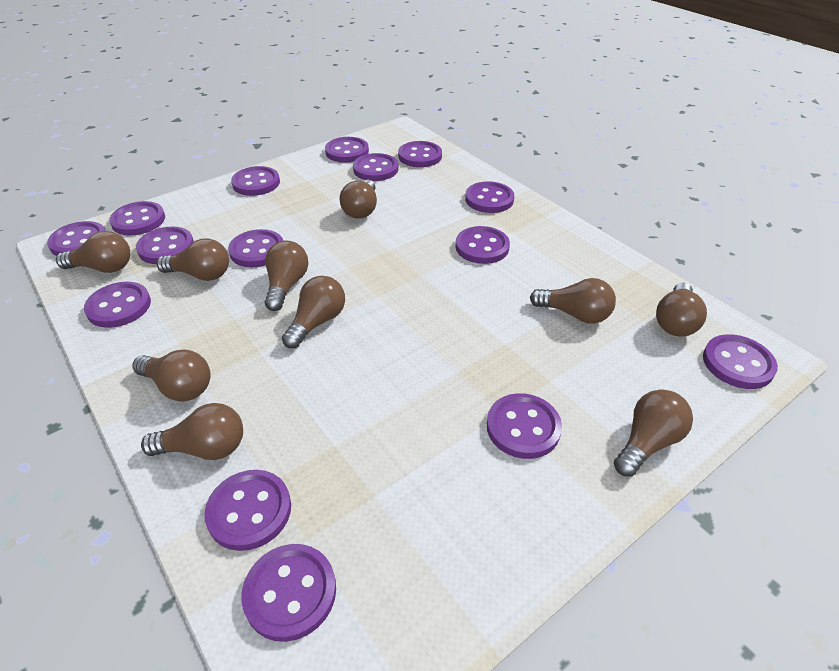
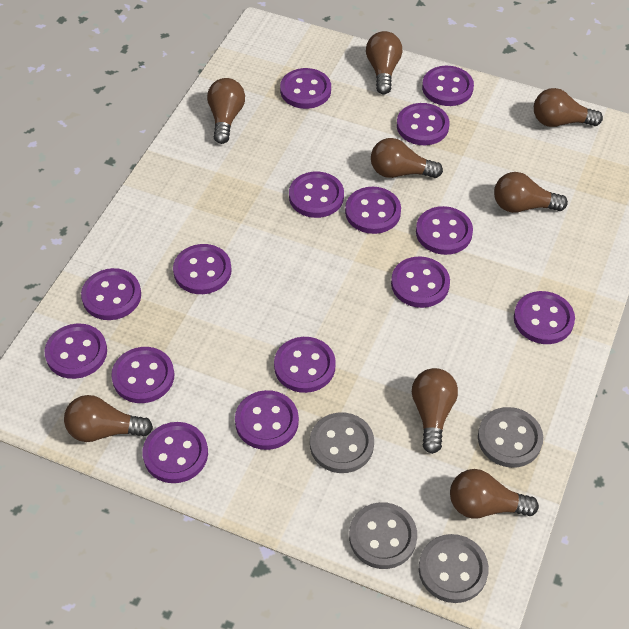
brown light bulb: 10 -> 8
grey button: 0 -> 4

